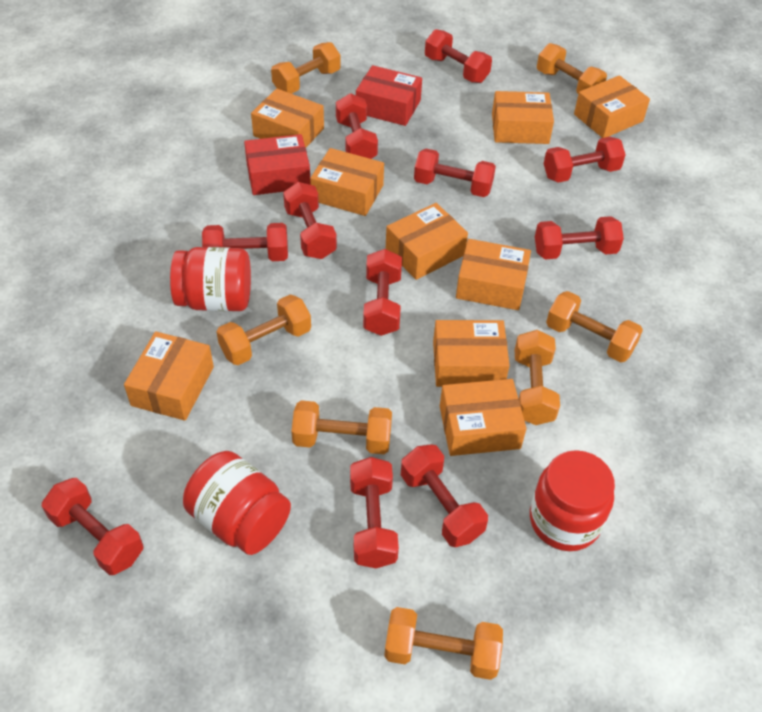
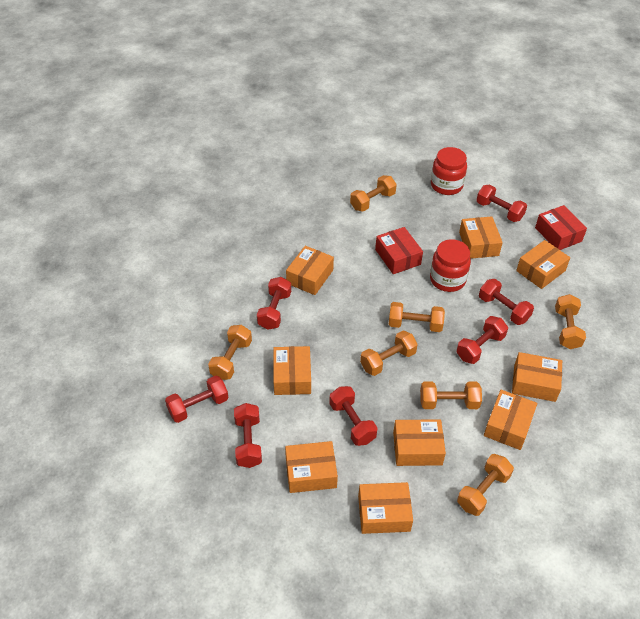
red dumbbell: 11 -> 7
red jar: 3 -> 2

